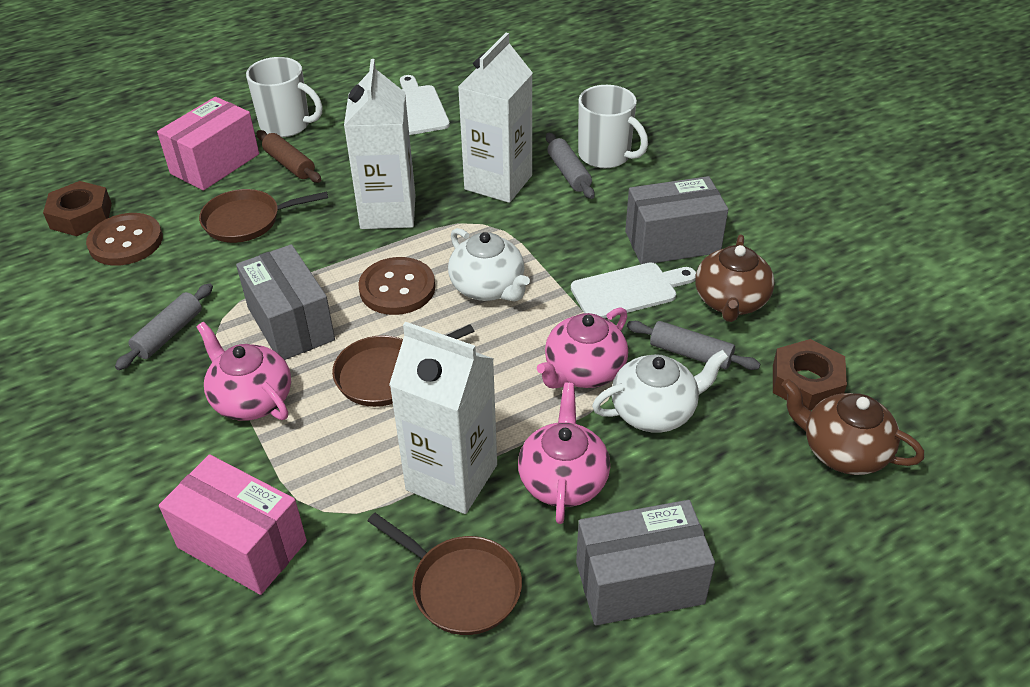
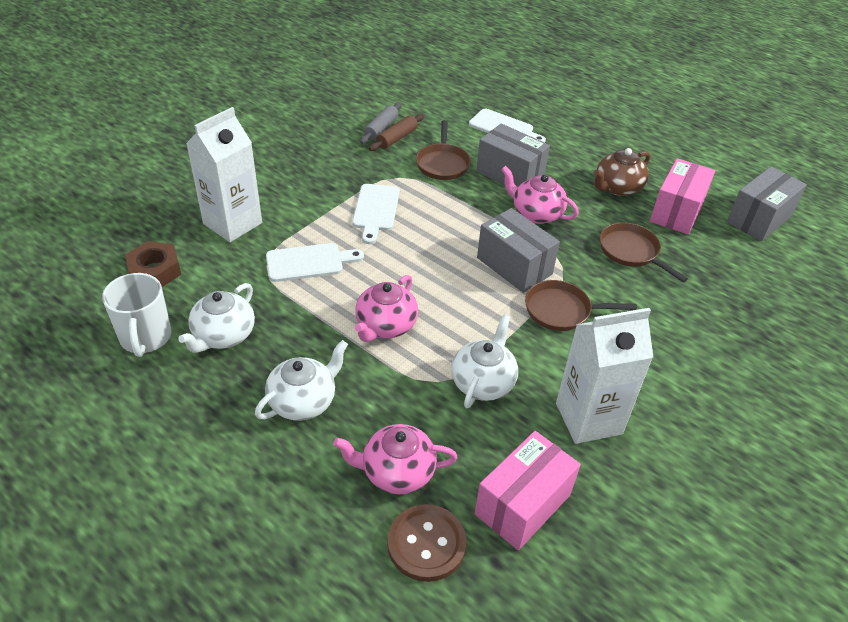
brown button: 2 -> 1
brown nut: 2 -> 1
brown teapot: 2 -> 1
grey rolling pin: 3 -> 1
white carton: 3 -> 2
white cutting board: 2 -> 3
white mug: 2 -> 1
white teapot: 2 -> 3

